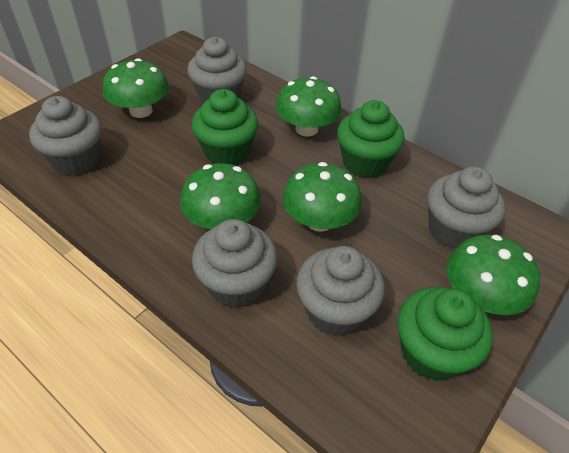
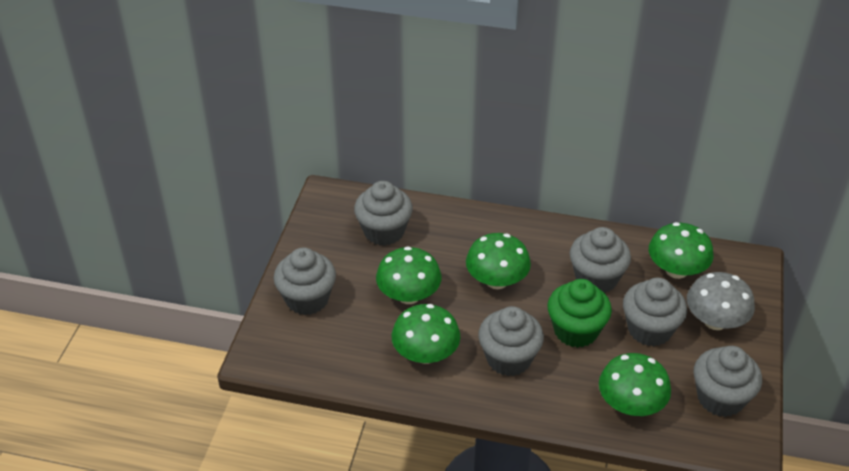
green cupcake: 3 -> 1
grey cupcake: 5 -> 6
grey mushroom: 0 -> 1

